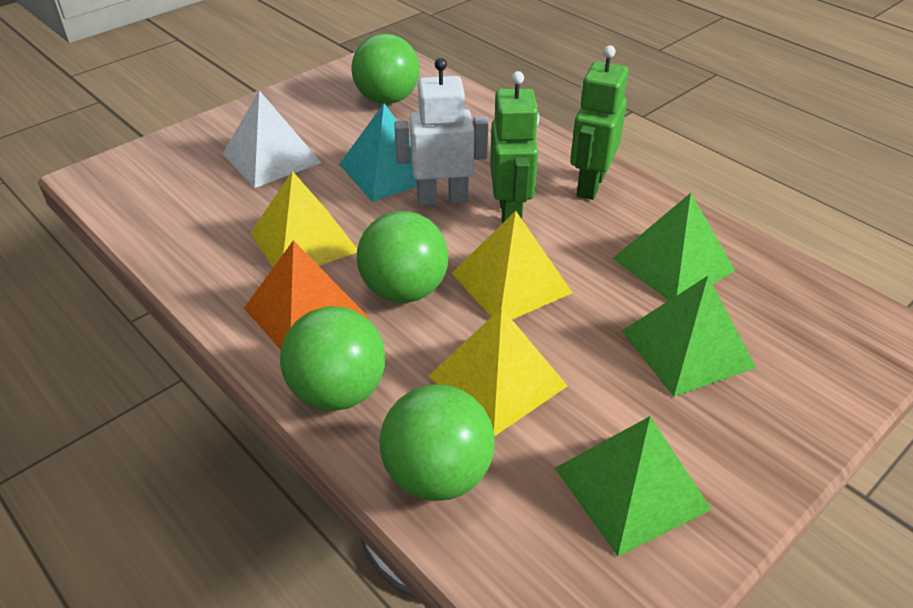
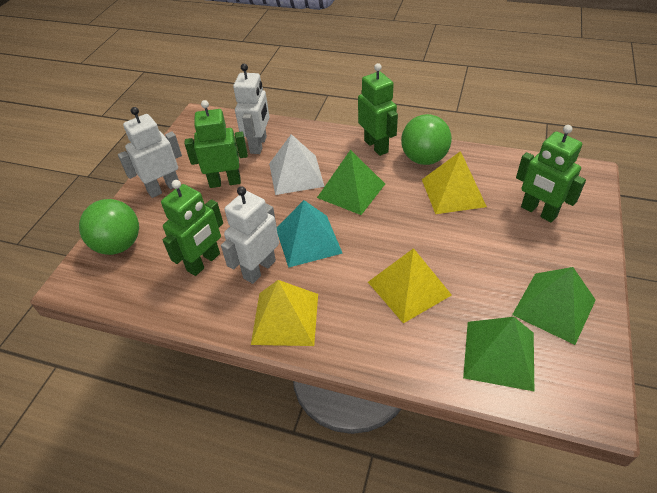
green ball: 4 -> 2
green robot: 2 -> 4
orange pyramid: 1 -> 0
white robot: 1 -> 3

